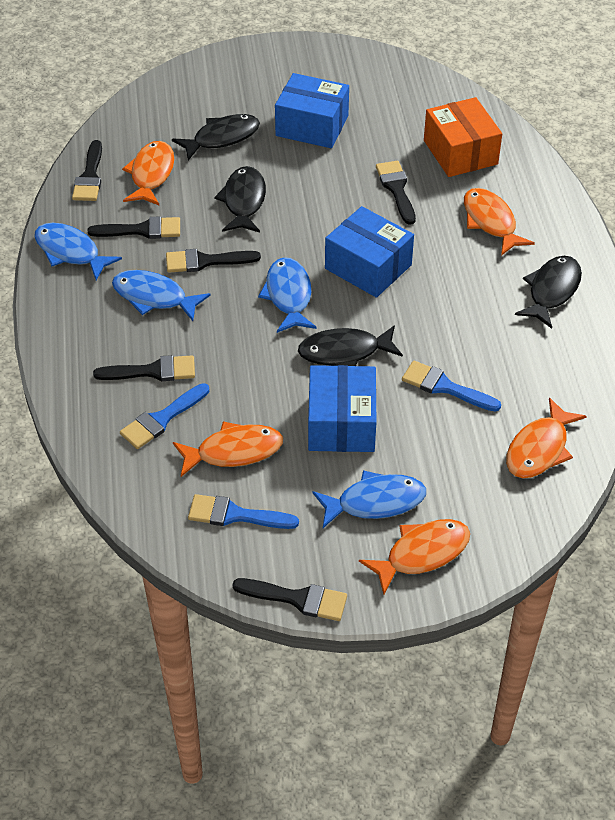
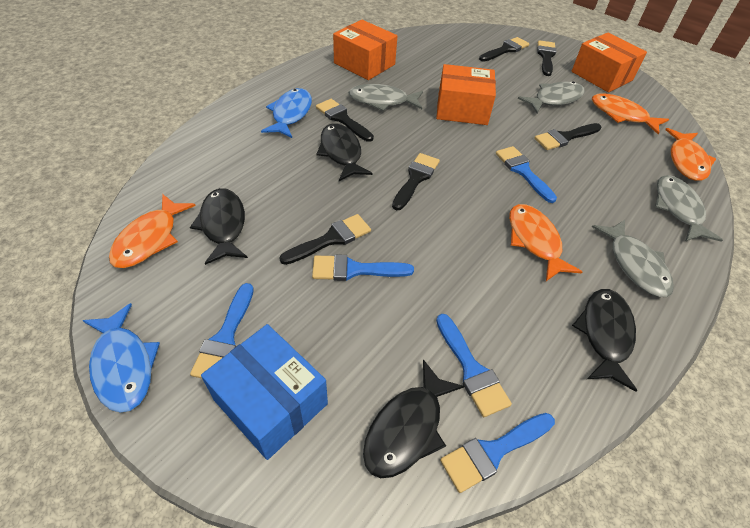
blue box: 3 -> 1
blue brush: 3 -> 5
blue fish: 4 -> 2
grey fish: 0 -> 4
orange box: 1 -> 3
orange fish: 5 -> 4

